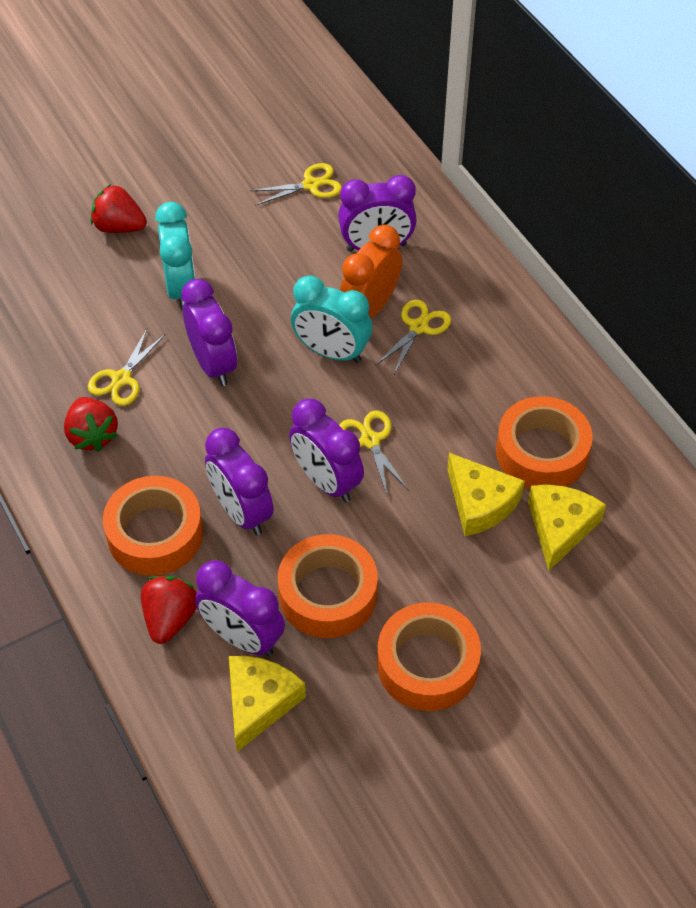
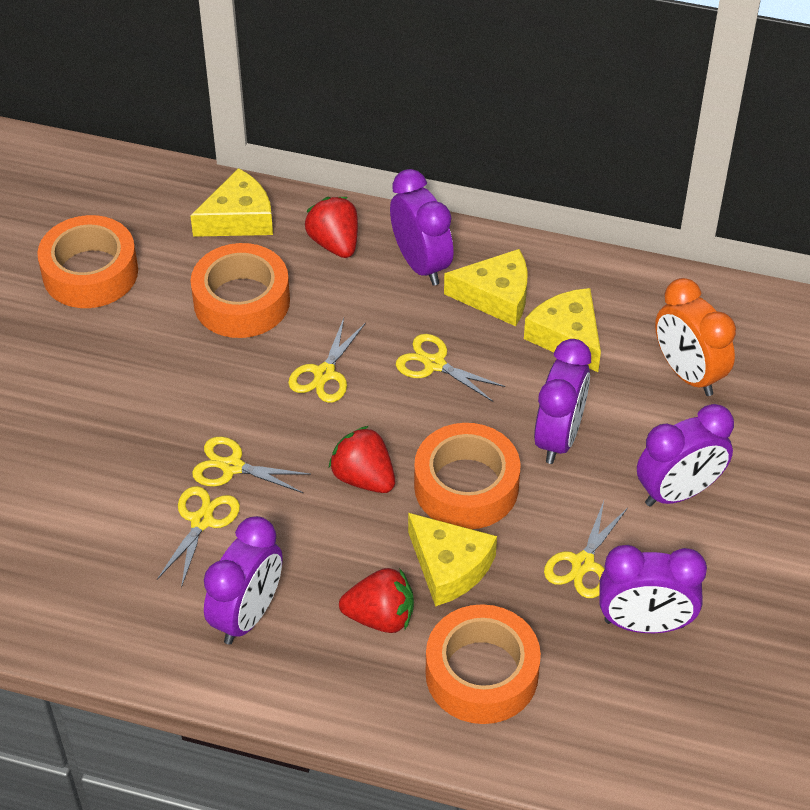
turquoise clock: 2 -> 0
yellow cheese: 3 -> 4
yellow scissors: 4 -> 5

